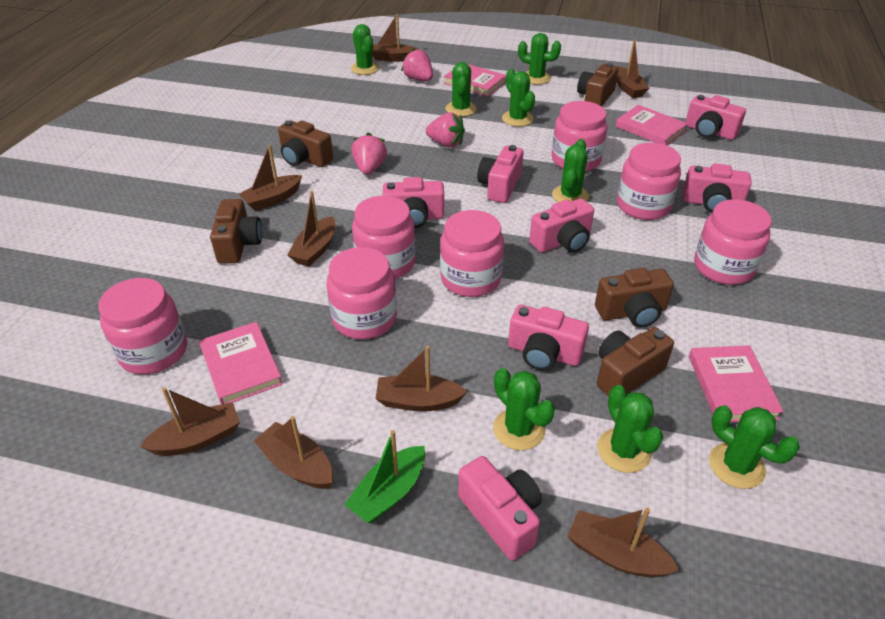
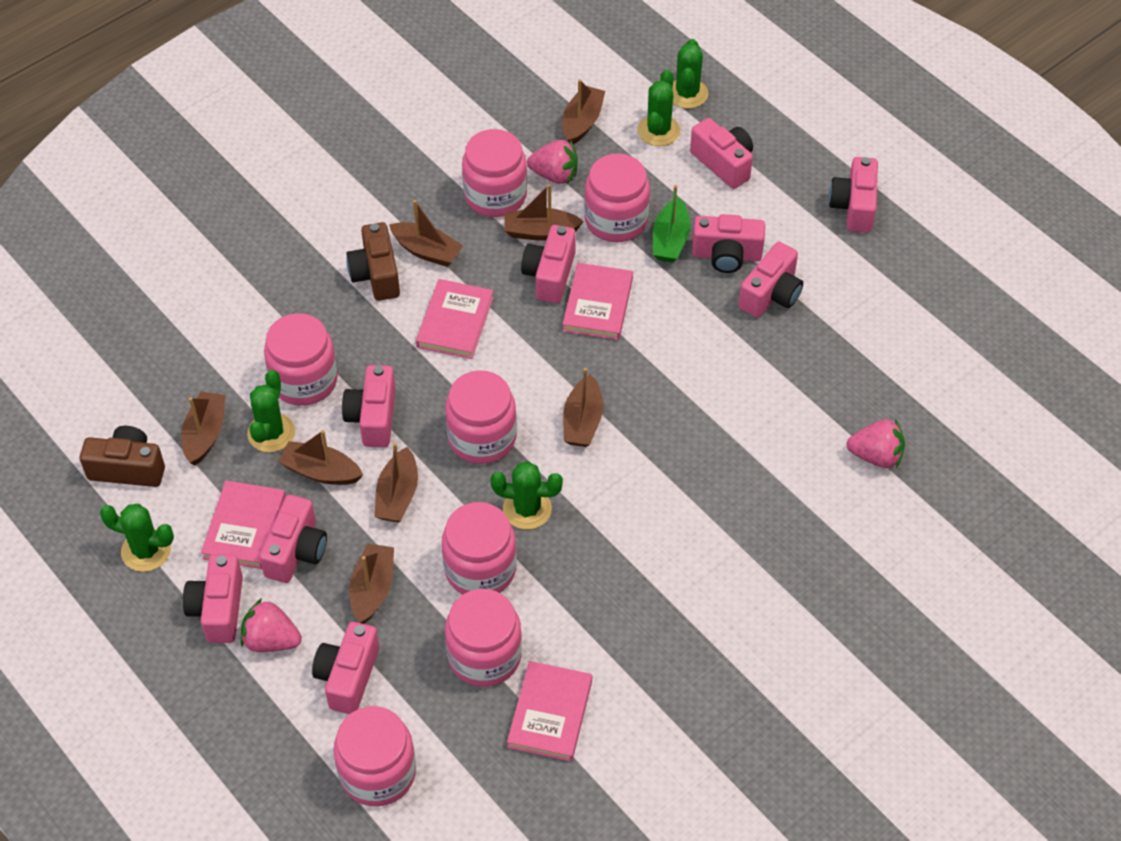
brown camera: 5 -> 2
green cactus: 8 -> 5
pink camera: 7 -> 9

